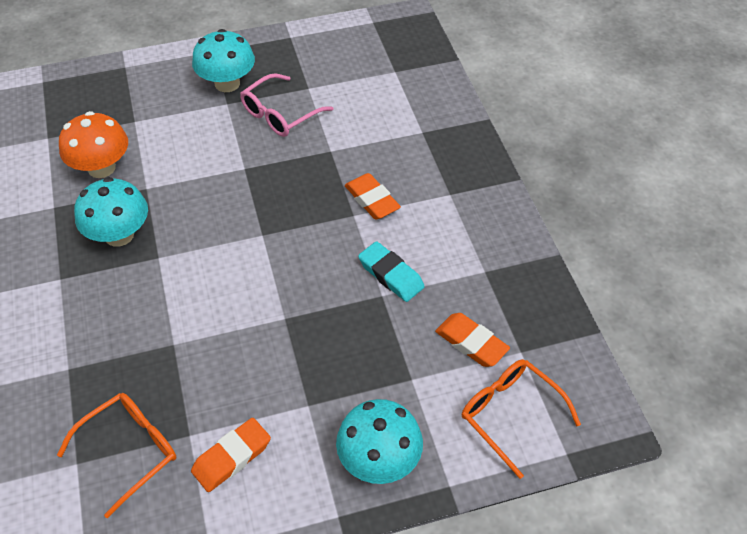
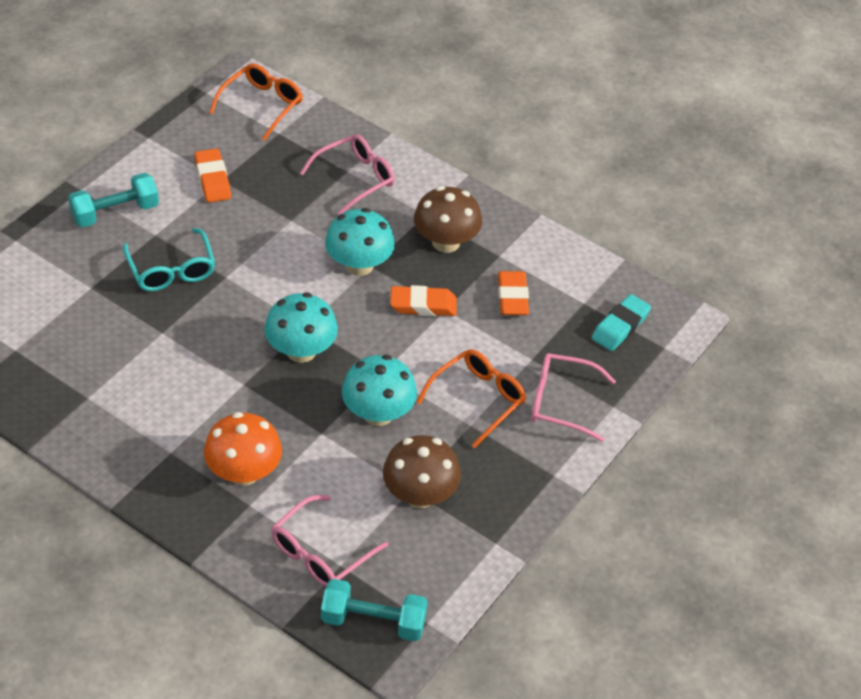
brown mushroom: 0 -> 2
pink glasses: 1 -> 3
turquoise dumbbell: 0 -> 2
turquoise glasses: 0 -> 1

